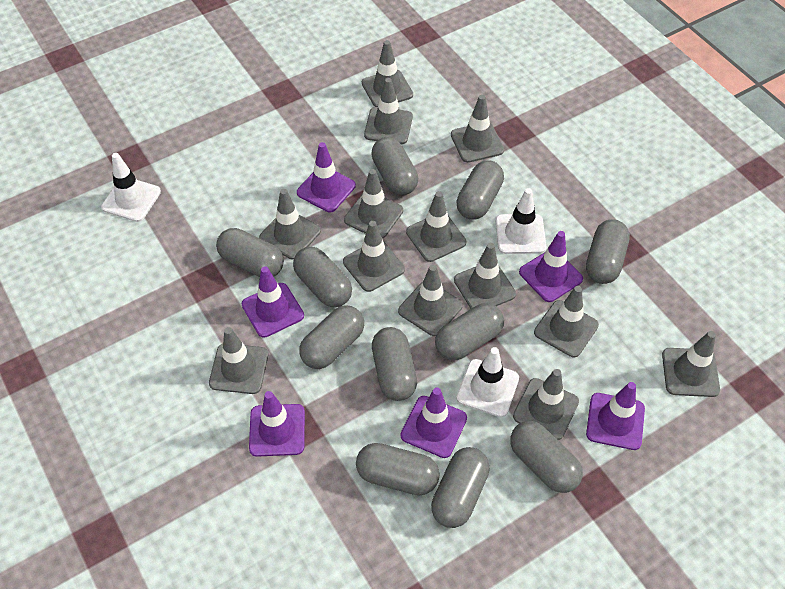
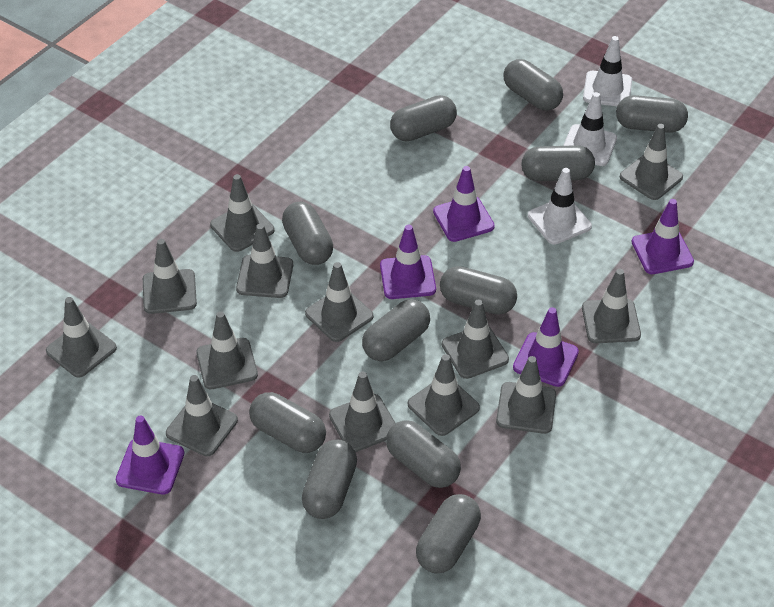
purple traffic cone: 6 -> 5

